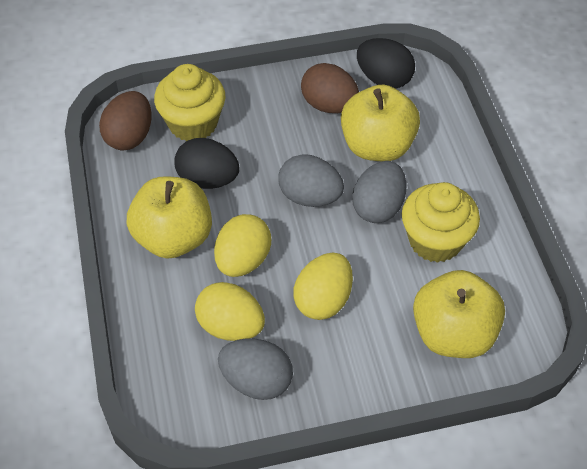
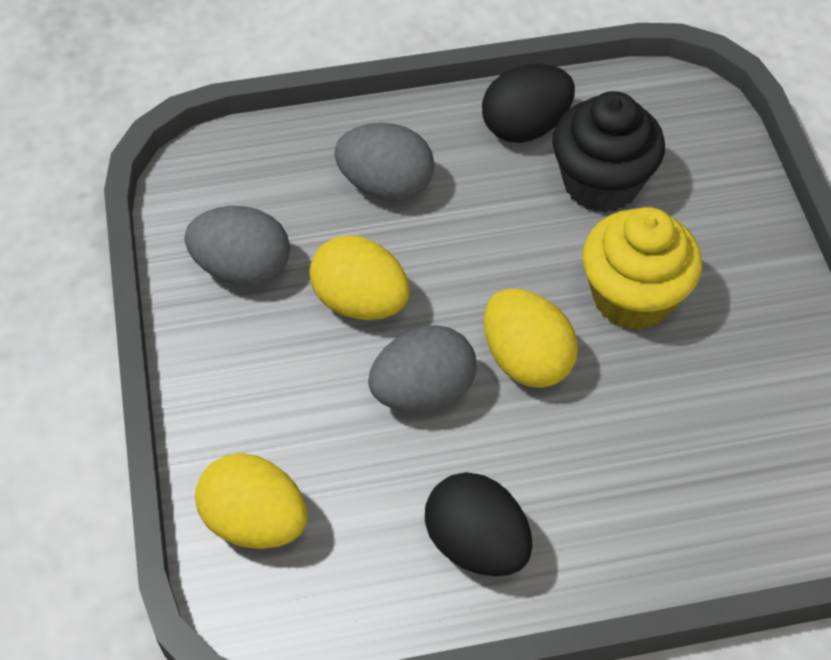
black cupcake: 0 -> 1
brown egg: 2 -> 0
yellow apple: 3 -> 0
yellow cupcake: 2 -> 1

